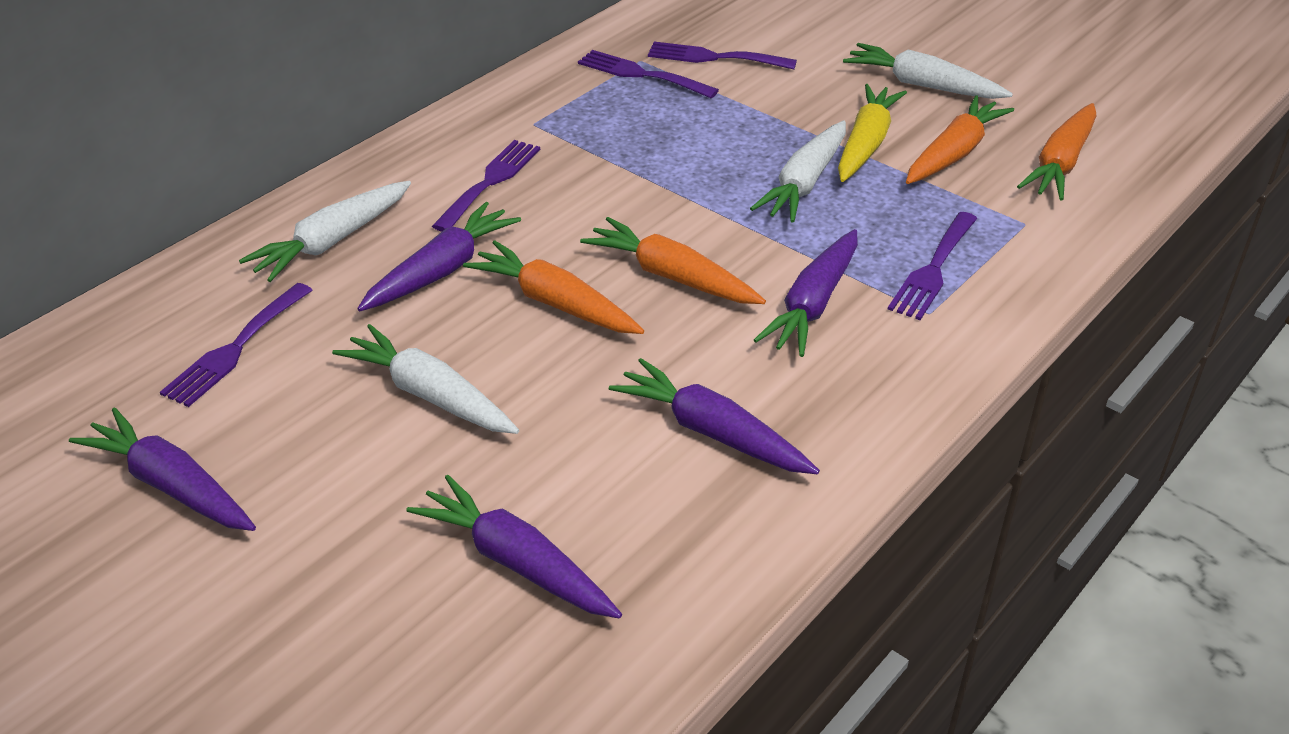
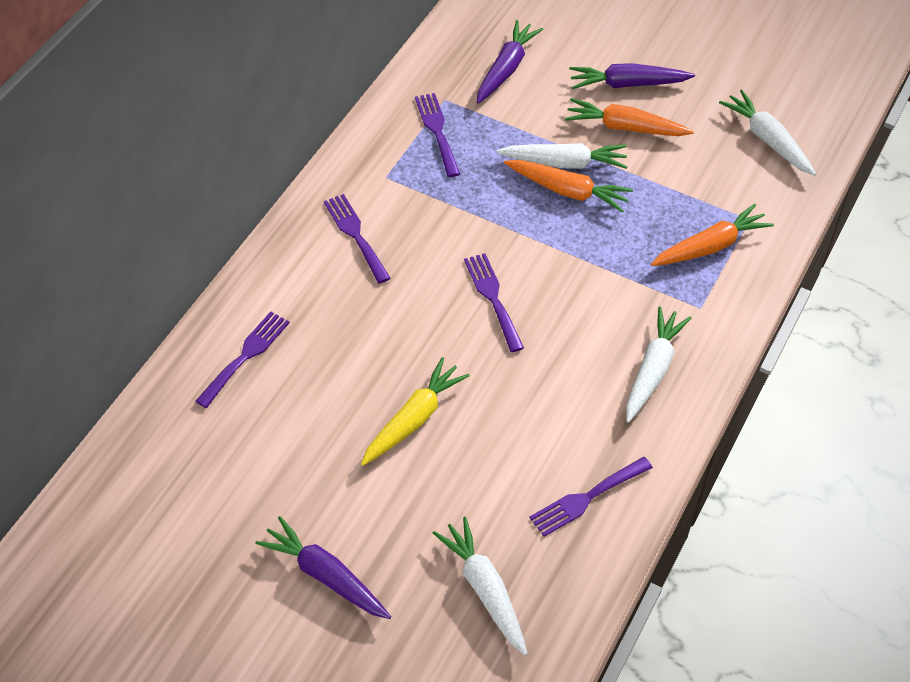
orange carrot: 4 -> 3
purple carrot: 5 -> 3

